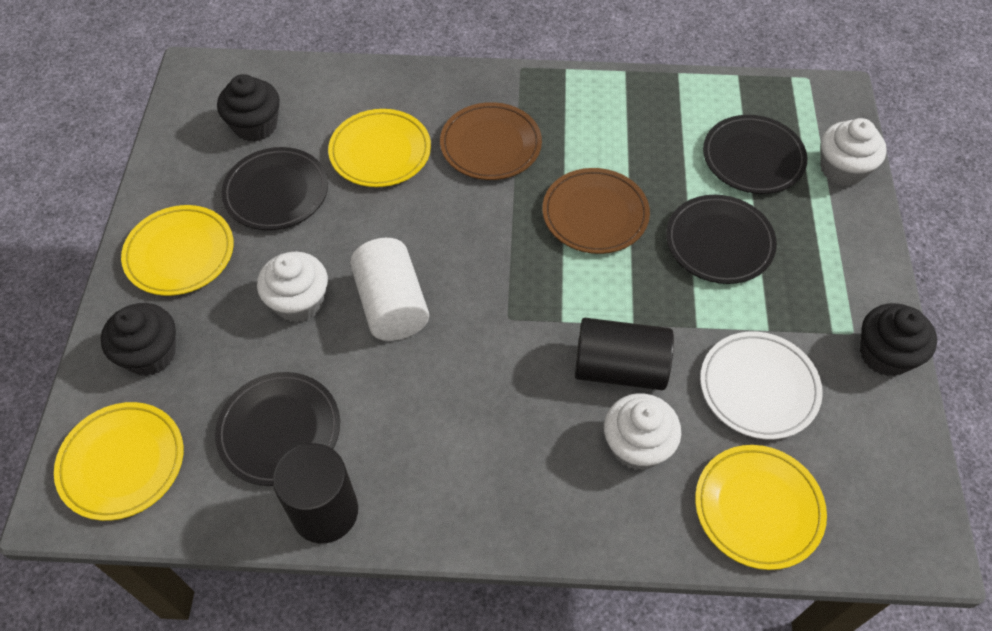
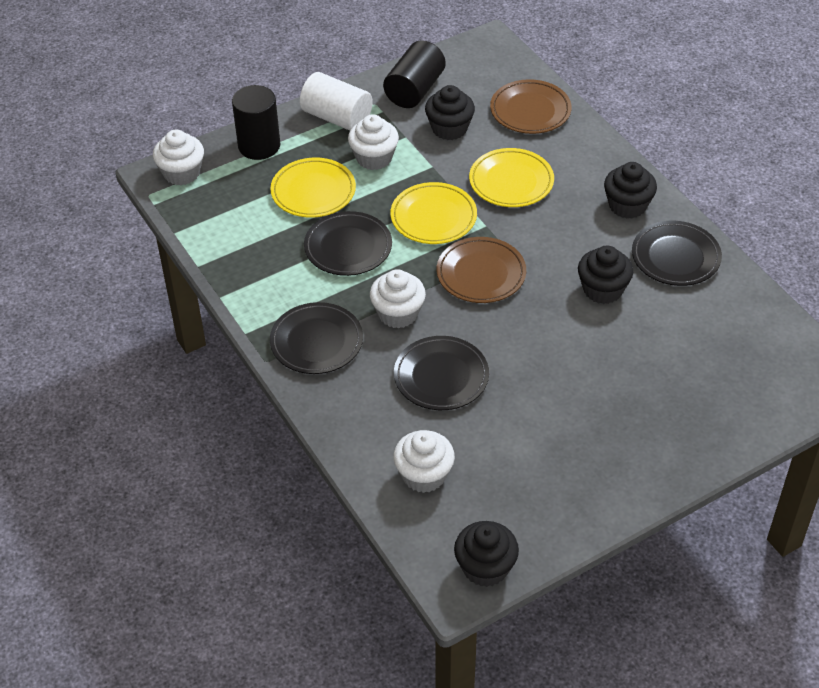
black cupcake: 3 -> 4
white cupcake: 3 -> 4
white plate: 1 -> 0
yellow plate: 4 -> 3

